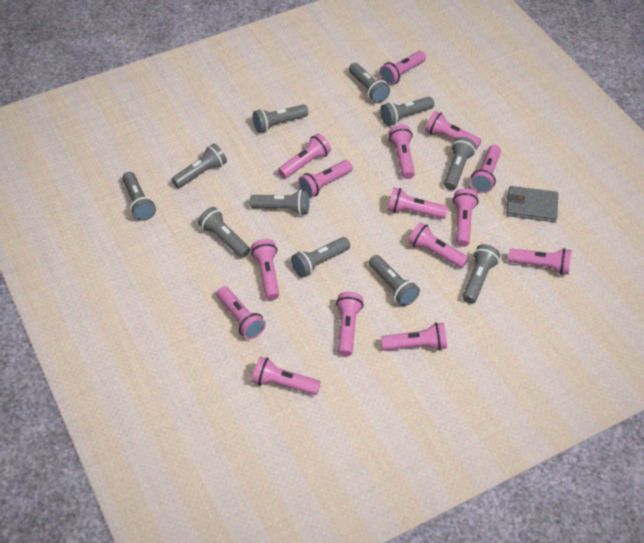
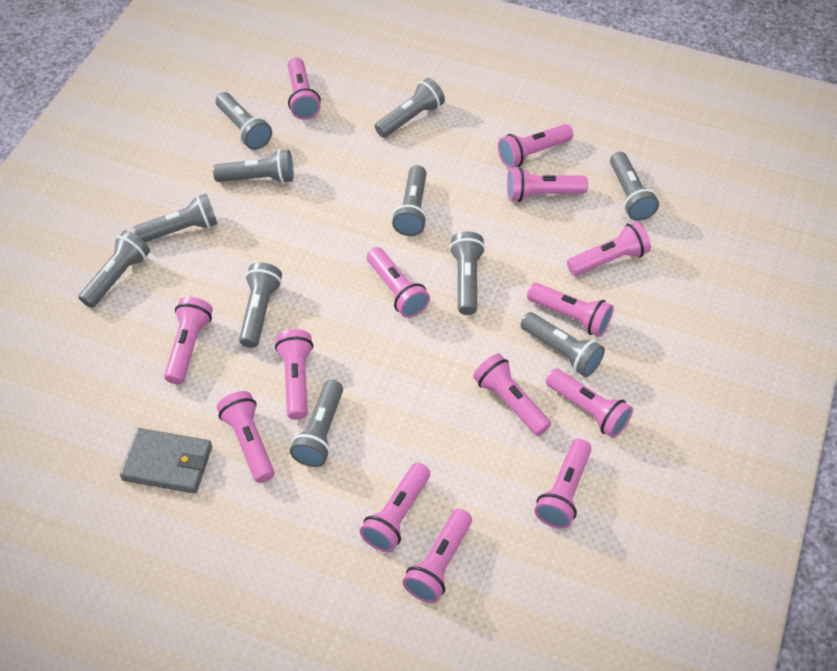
pink flashlight: 15 -> 14

